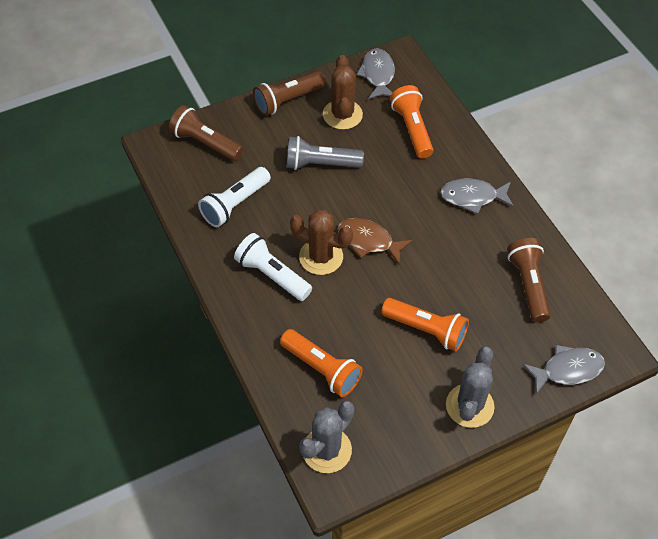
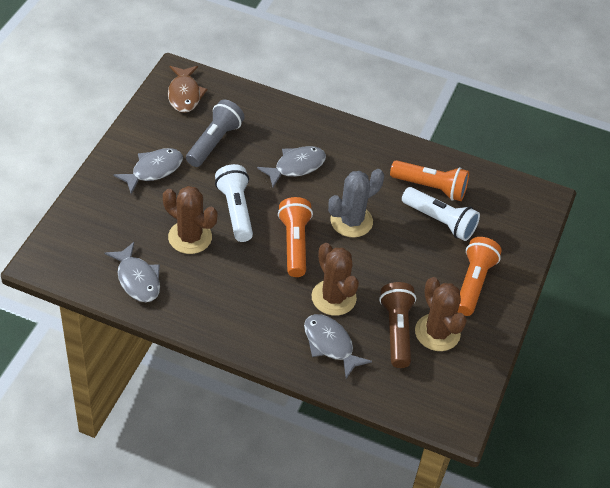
brown cactus: 2 -> 3
brown flashlight: 3 -> 1
grey cactus: 2 -> 1
grey fish: 3 -> 4

